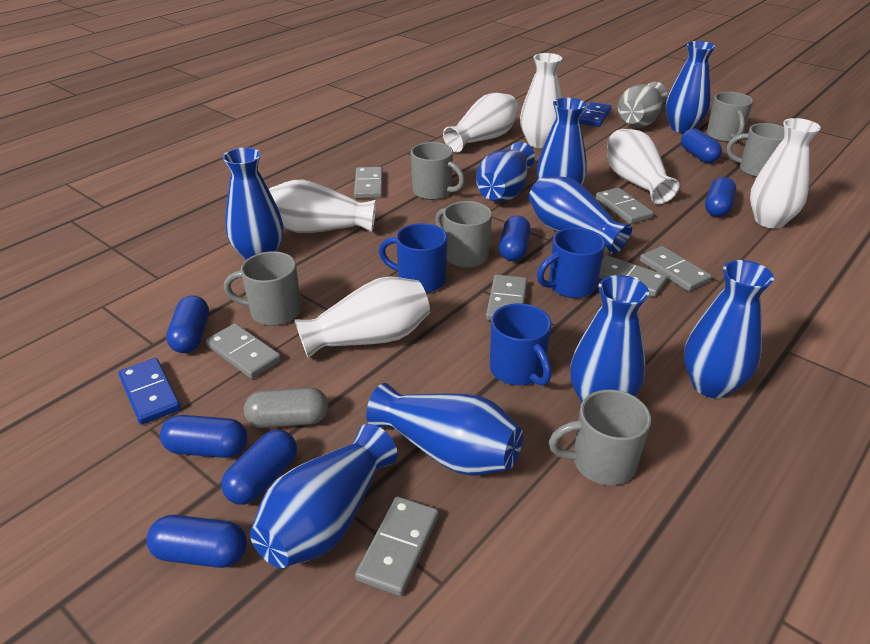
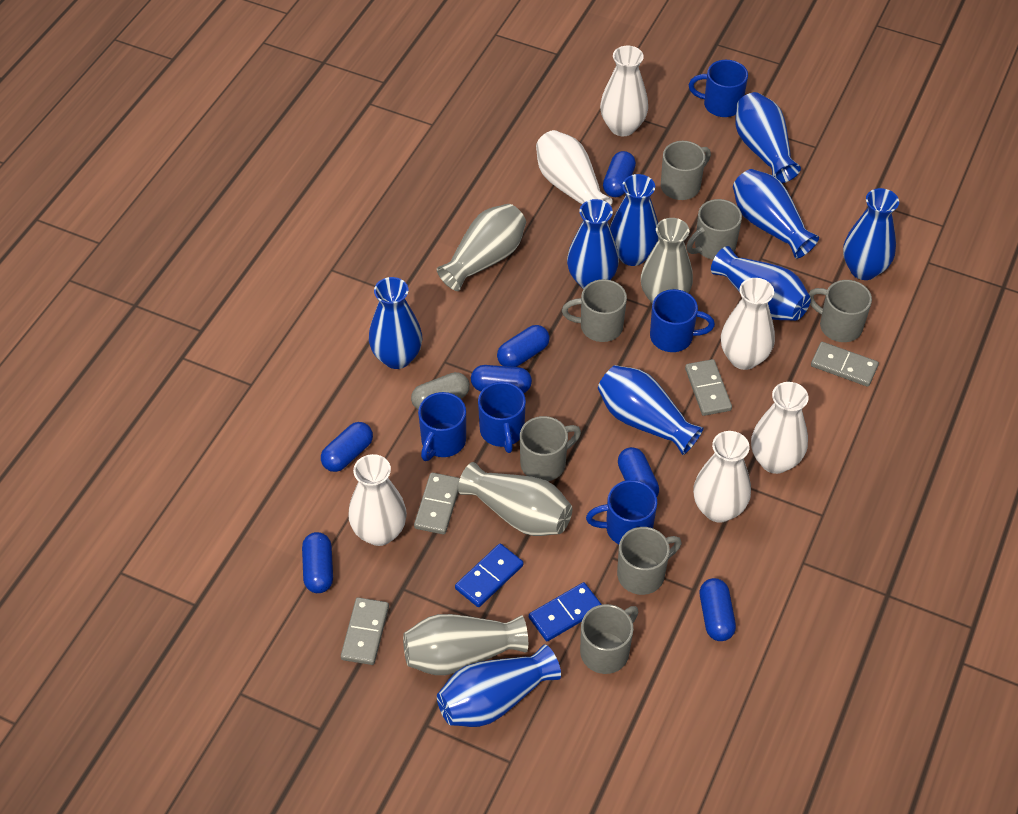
blue mug: 3 -> 5
grey domino: 7 -> 4
grey mug: 6 -> 7
grey vase: 1 -> 4

